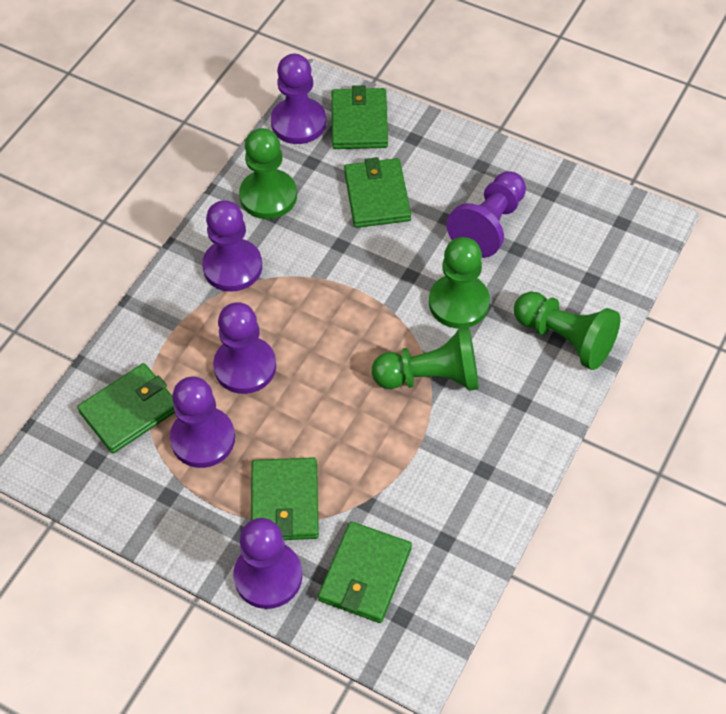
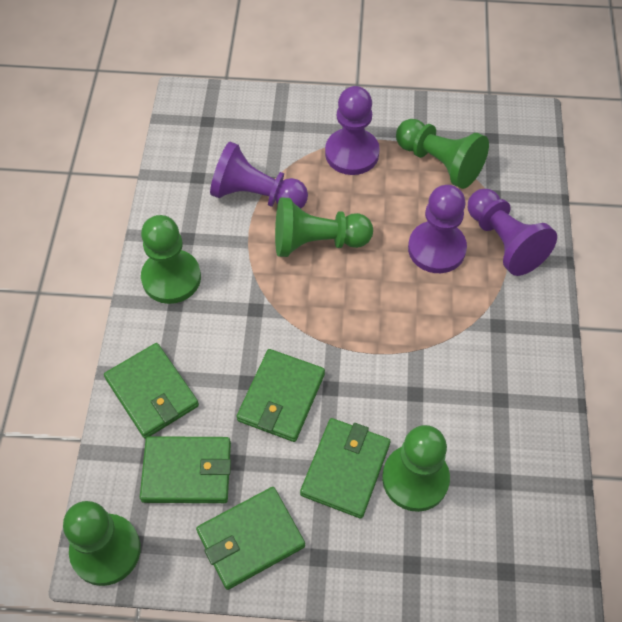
green pawn: 4 -> 5
purple pawn: 6 -> 4

